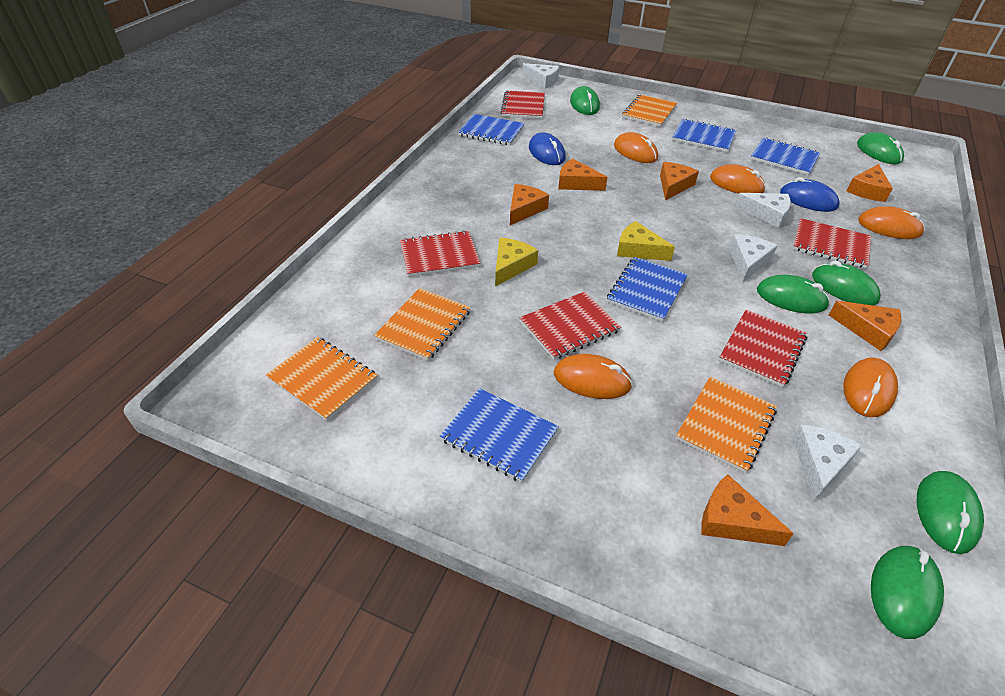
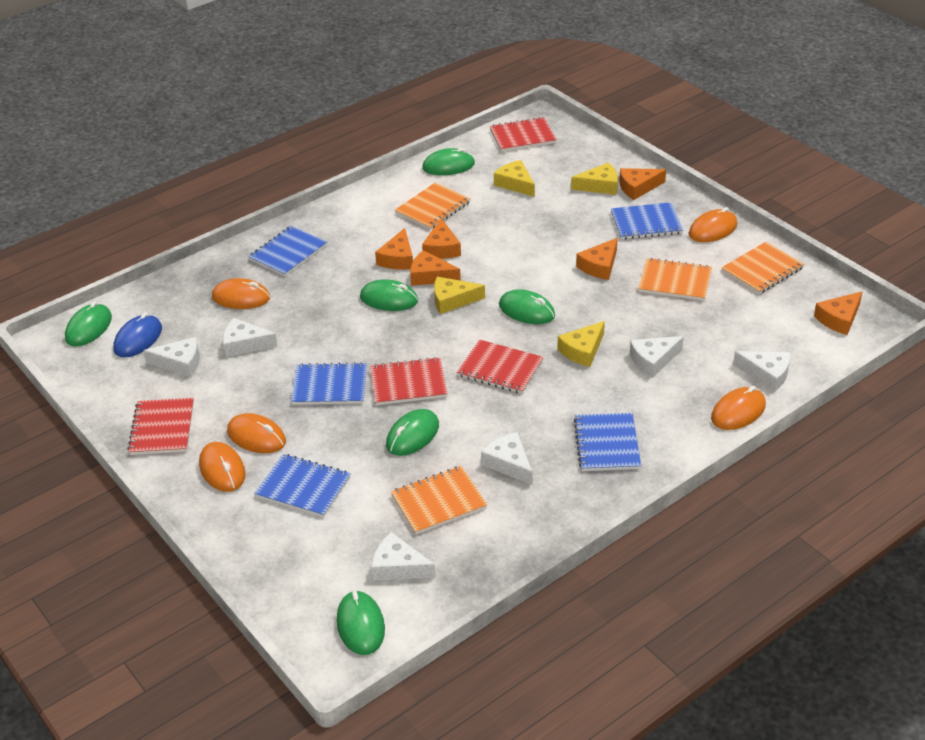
blue mouse: 2 -> 1
red notebook: 5 -> 4
white cheese: 4 -> 6
yellow cheese: 2 -> 4

